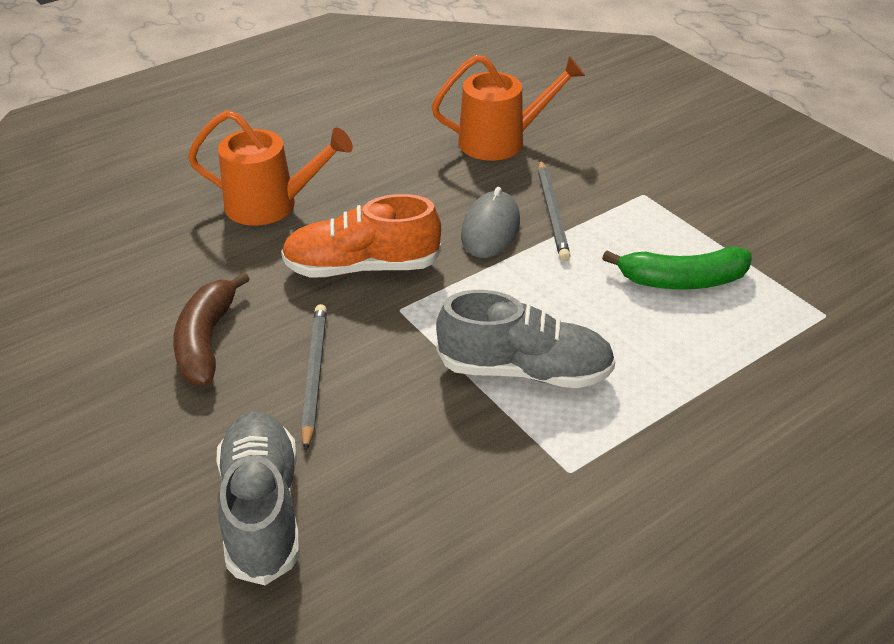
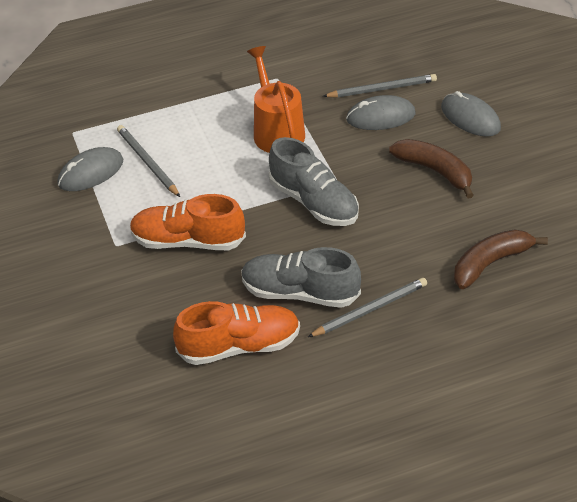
brown banana: 1 -> 2
green banana: 1 -> 0
grey mouse: 1 -> 3
grey pencil: 2 -> 3
orange shoe: 1 -> 2
orange watering can: 2 -> 1

